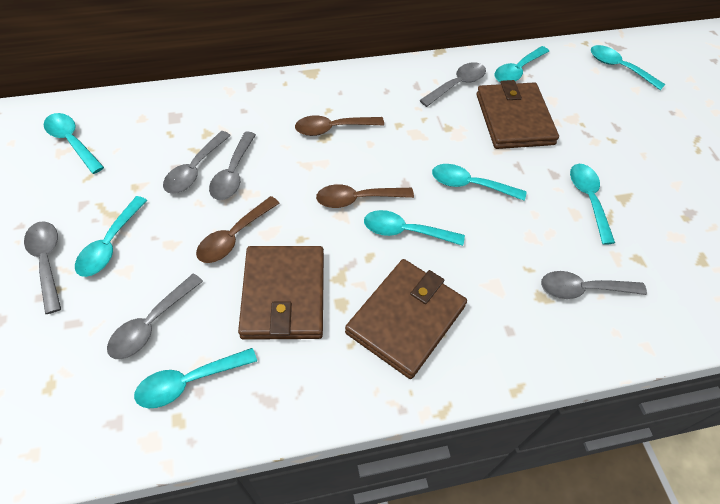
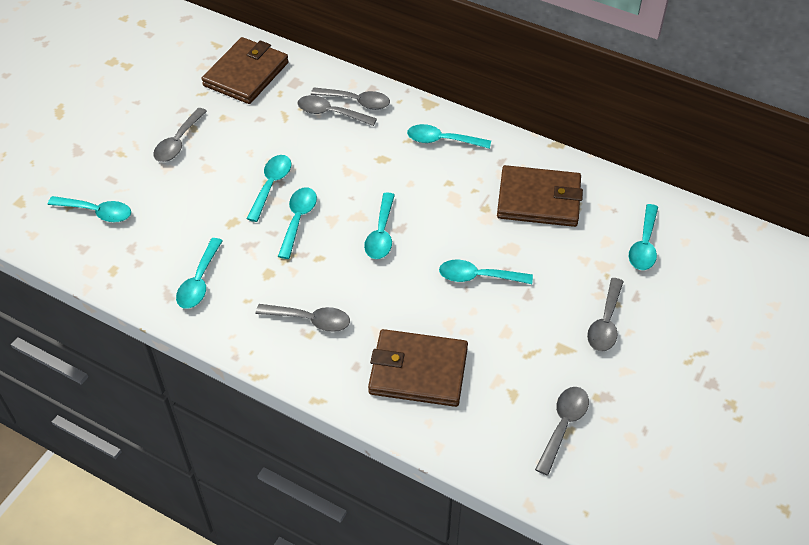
brown spoon: 3 -> 0

